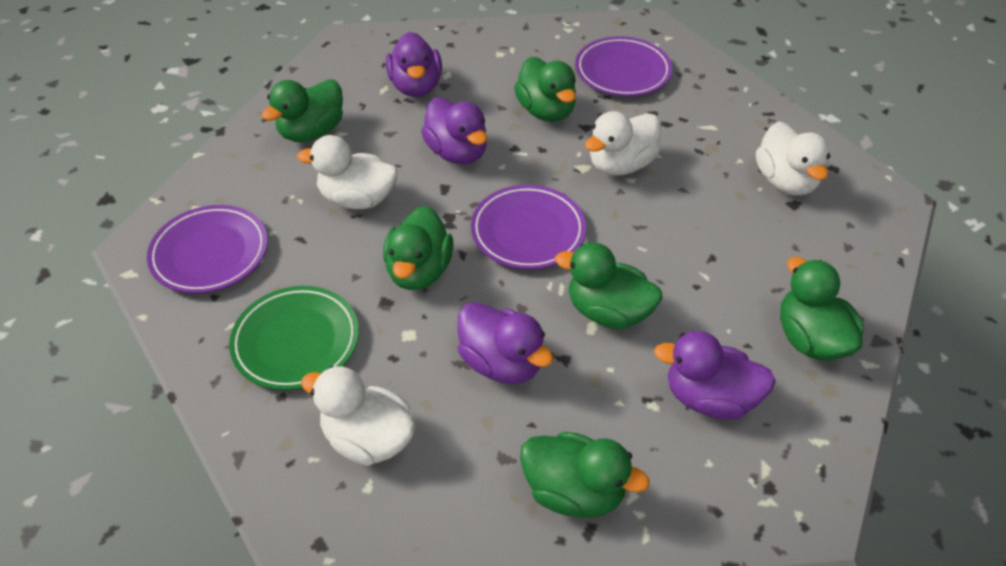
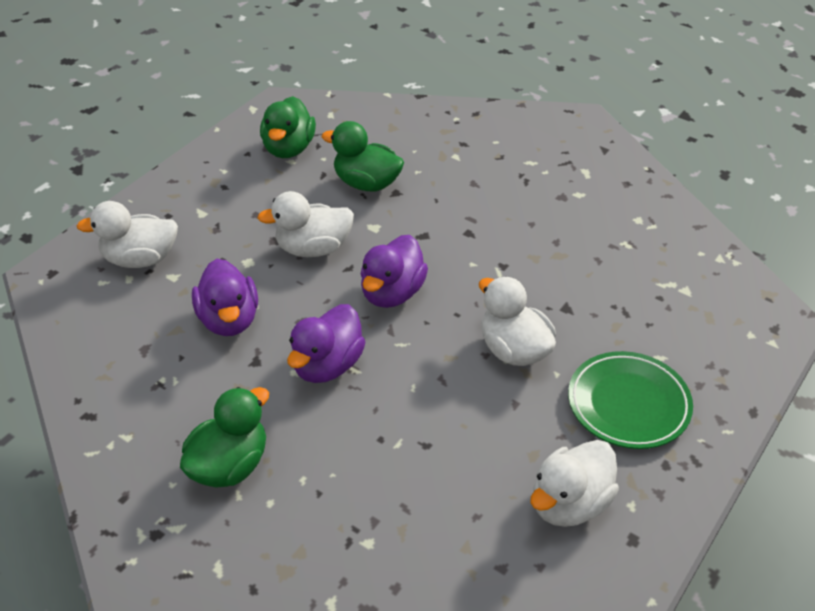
green duck: 6 -> 3
purple duck: 4 -> 3
purple plate: 3 -> 0

